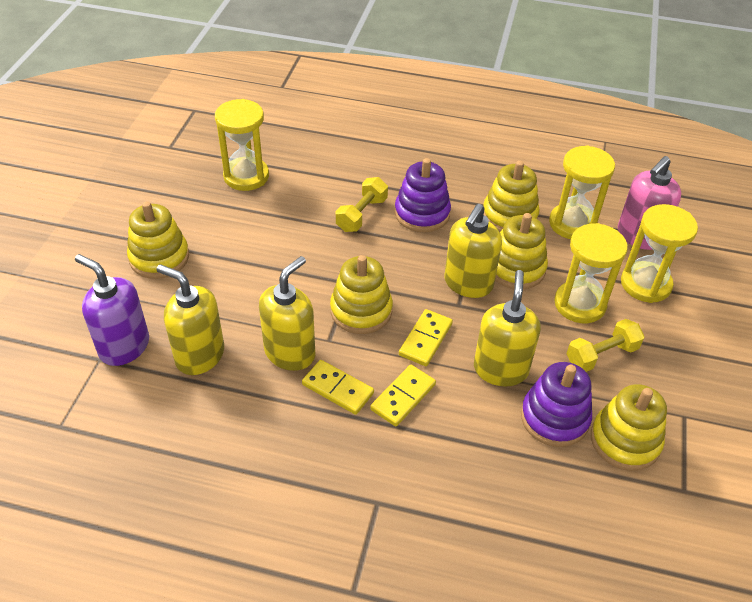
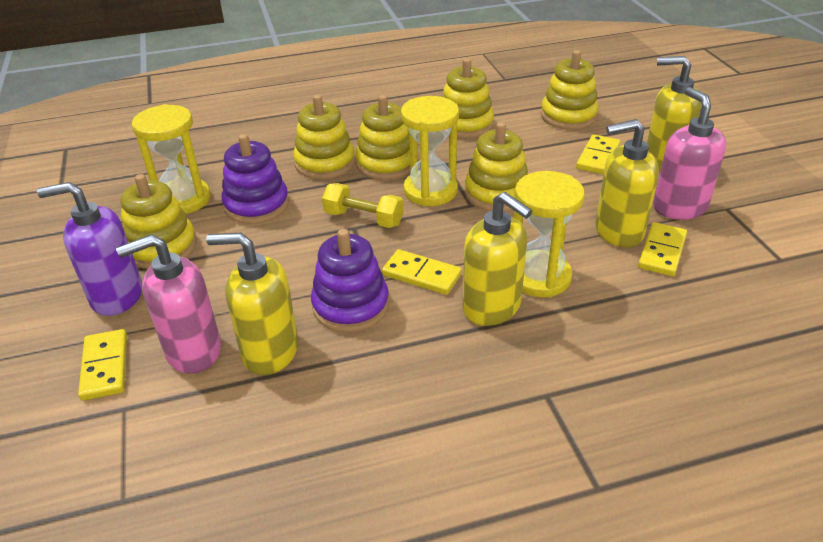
pink soap dispenser: 1 -> 2
yellow domino: 3 -> 4
yellow dumbbell: 2 -> 1
yellow hourglass: 4 -> 3
yellow stacking toy: 5 -> 6

